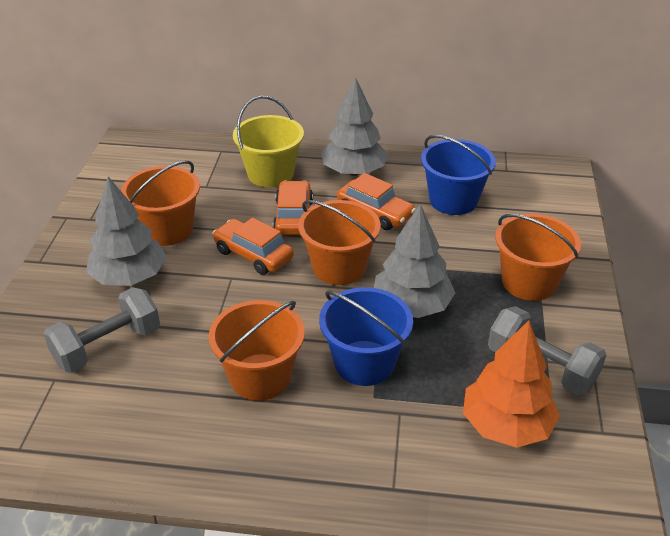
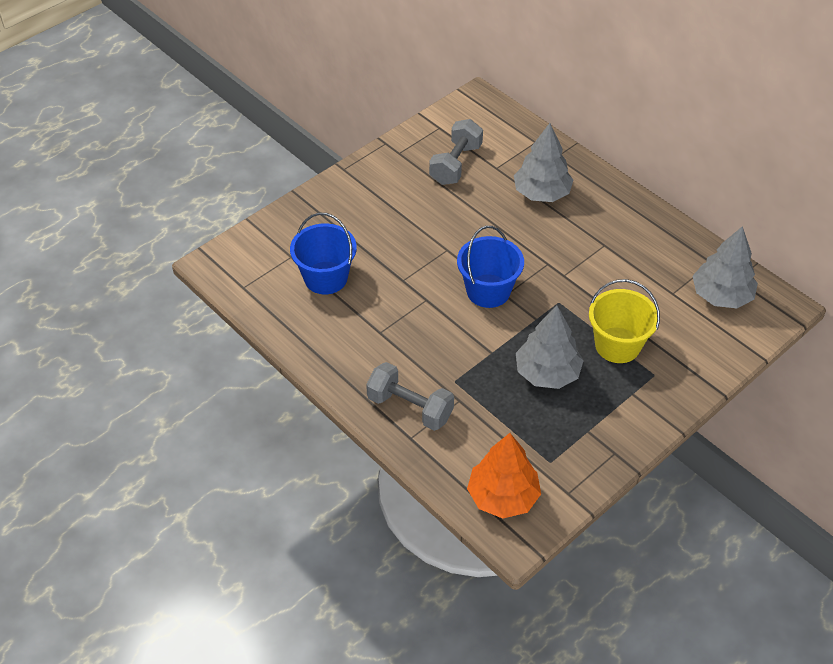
orange bucket: 4 -> 0
orange car: 3 -> 0

